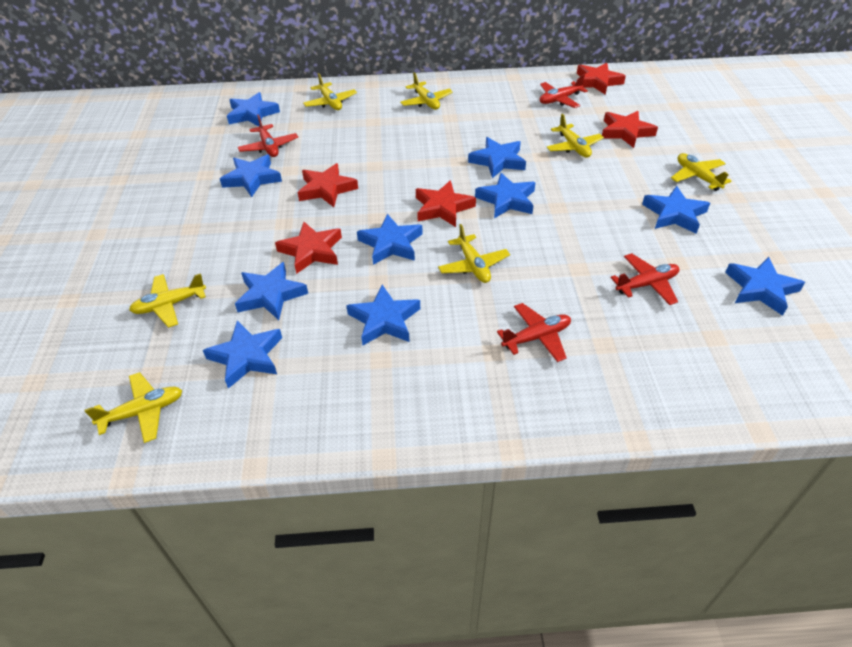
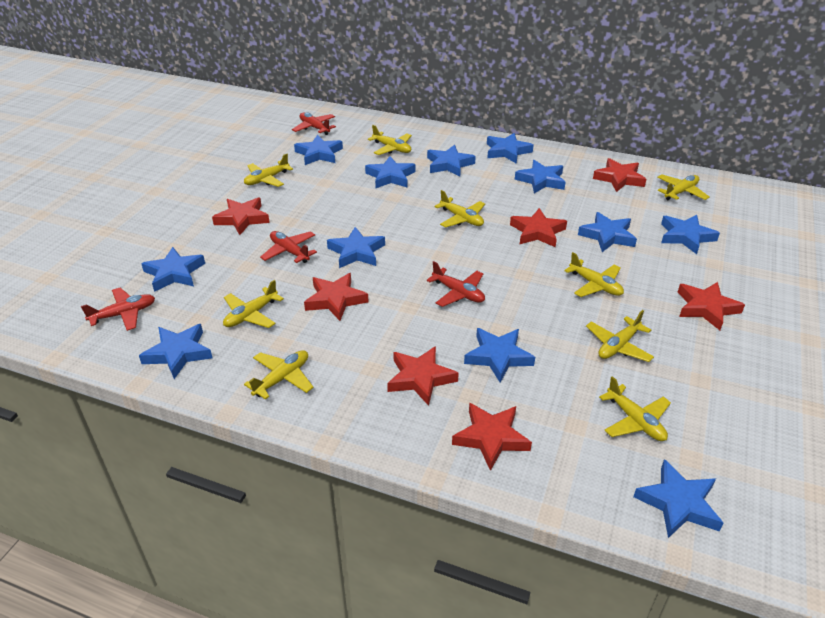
blue star: 10 -> 12
red star: 5 -> 7
yellow plane: 7 -> 9

